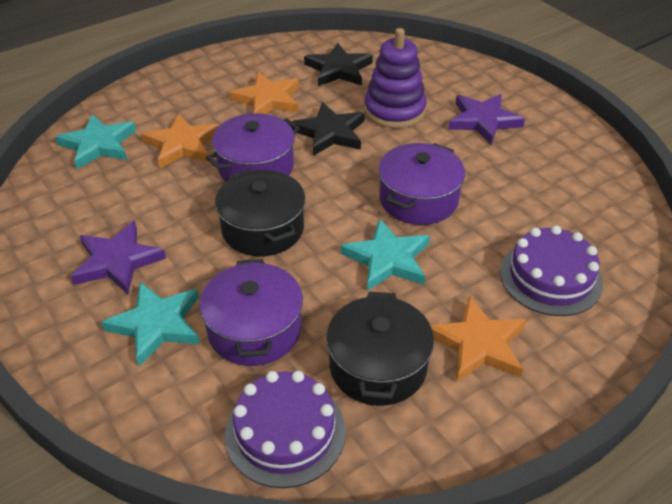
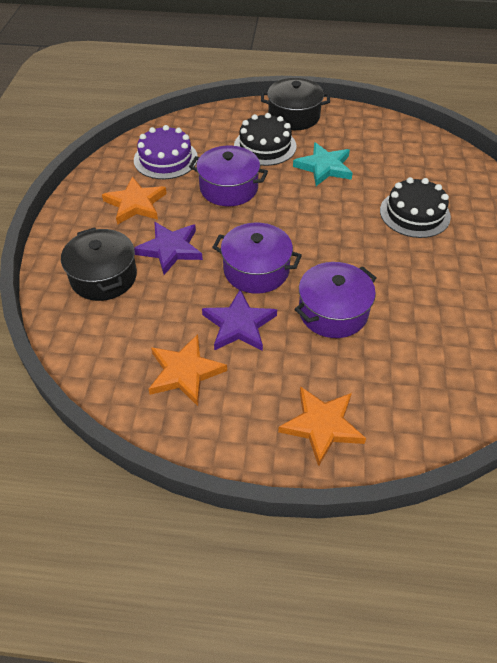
black cake: 0 -> 2
black star: 2 -> 0
purple cake: 2 -> 1
purple stacking toy: 1 -> 0
turquoise star: 3 -> 1

